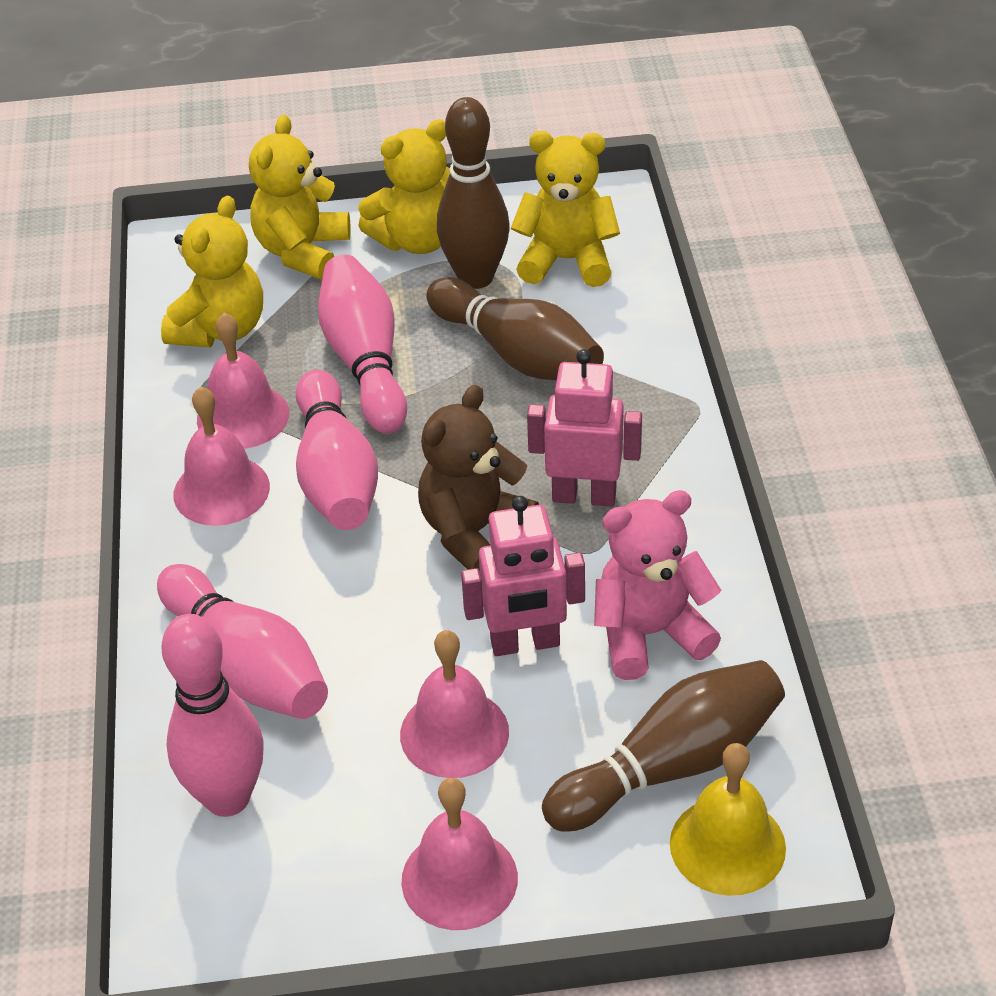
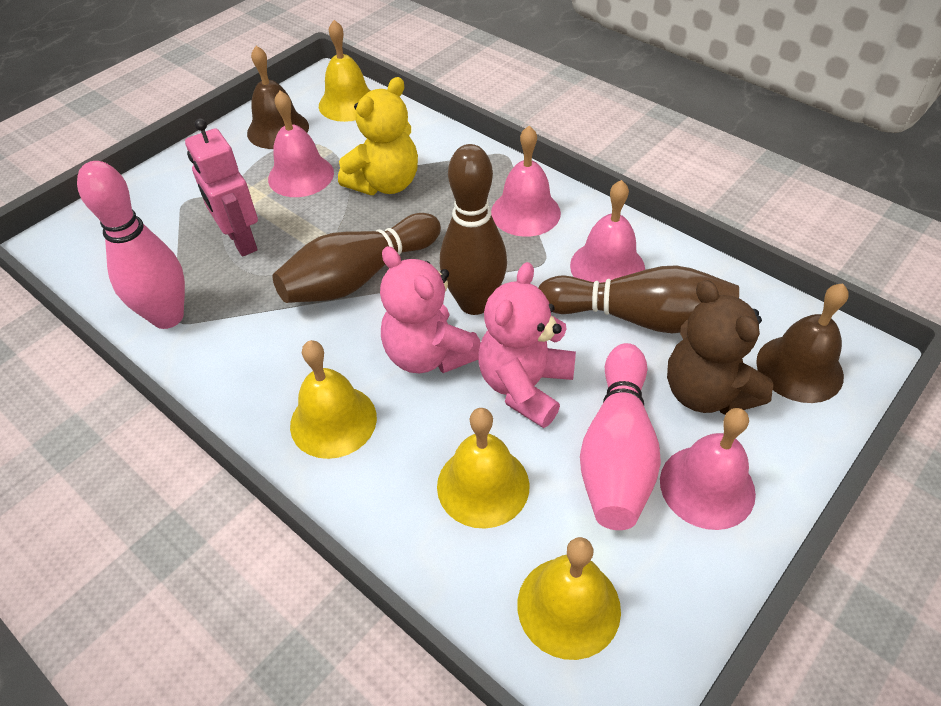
brown bell: 0 -> 2
pink bowling pin: 4 -> 2
pink robot: 2 -> 1
pink teddy bear: 1 -> 2
yellow bell: 1 -> 4
yellow teddy bear: 4 -> 1

